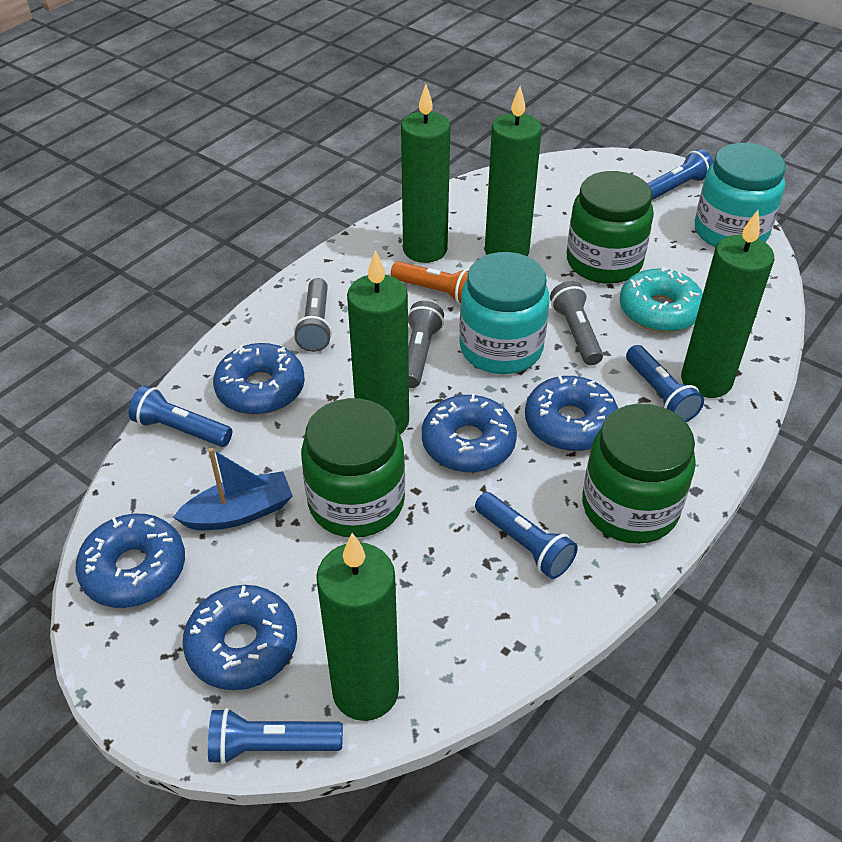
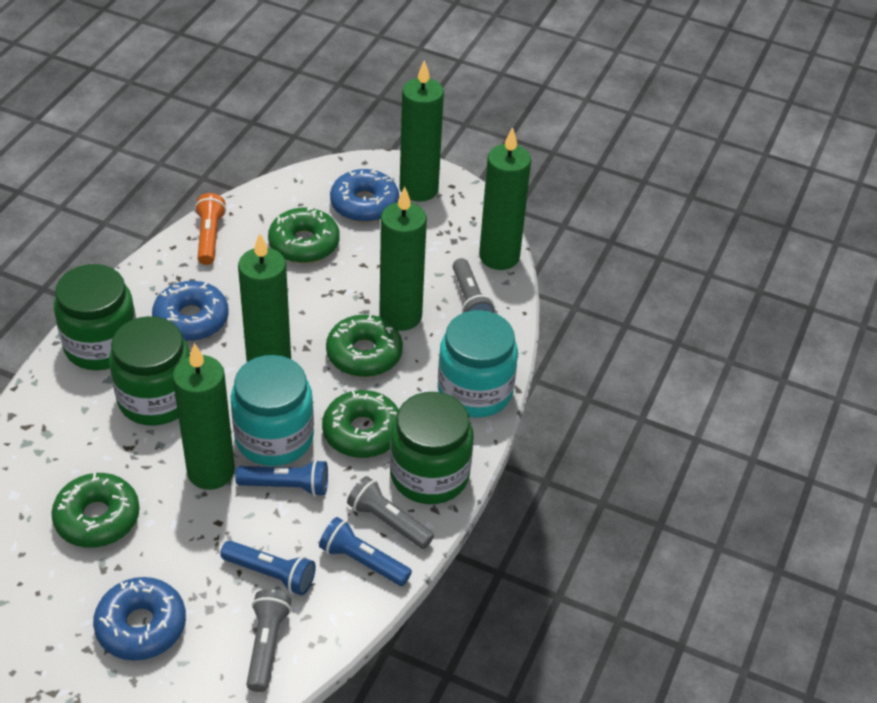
blue boat: 1 -> 0
blue donut: 5 -> 3
blue flashlight: 5 -> 3
green donut: 0 -> 4
turquoise donut: 1 -> 0

